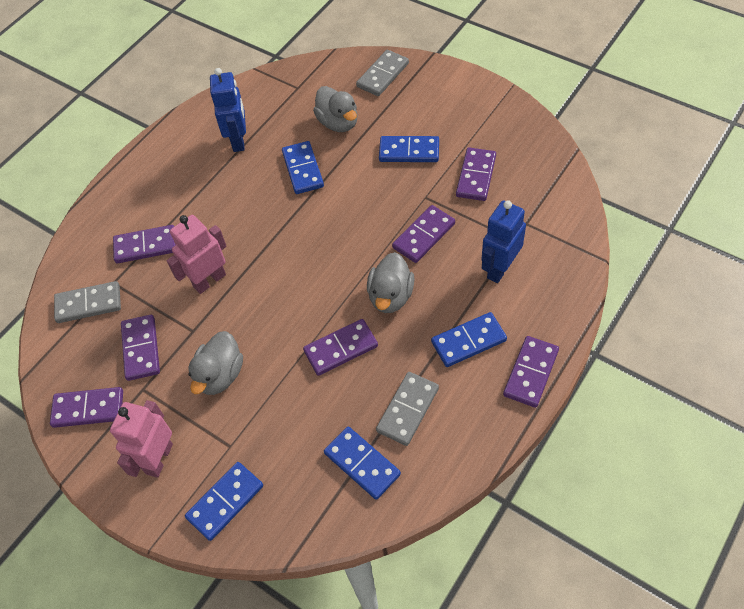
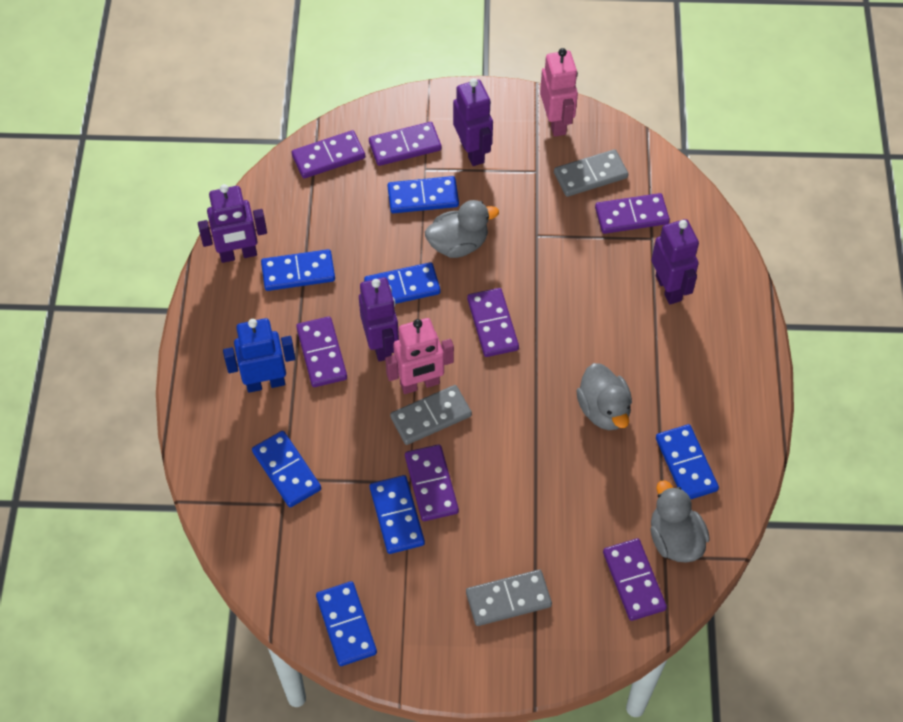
blue domino: 5 -> 7
blue robot: 2 -> 1
purple robot: 0 -> 4

